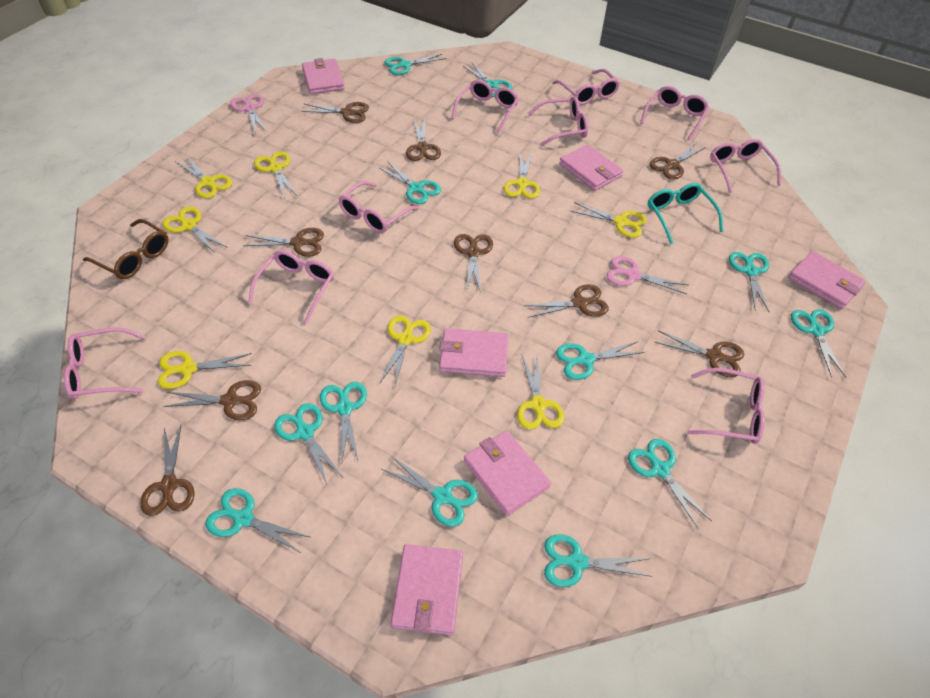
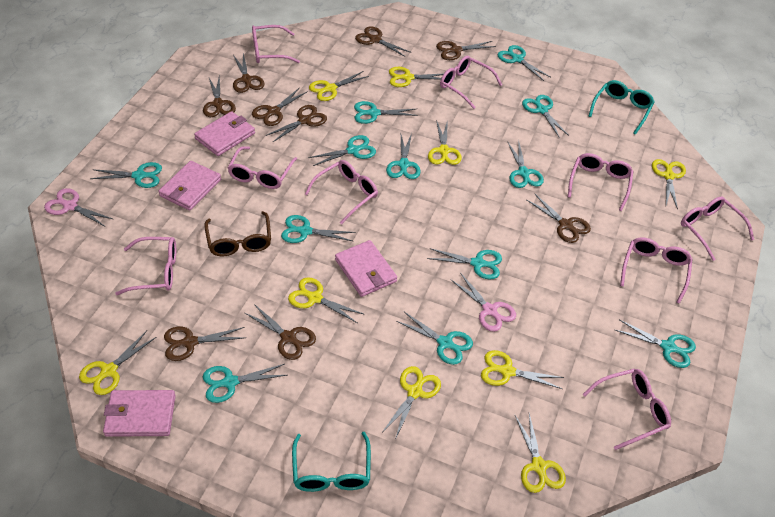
pink wallet: 6 -> 4
turquoise glasses: 1 -> 2
yellow scissors: 8 -> 9

